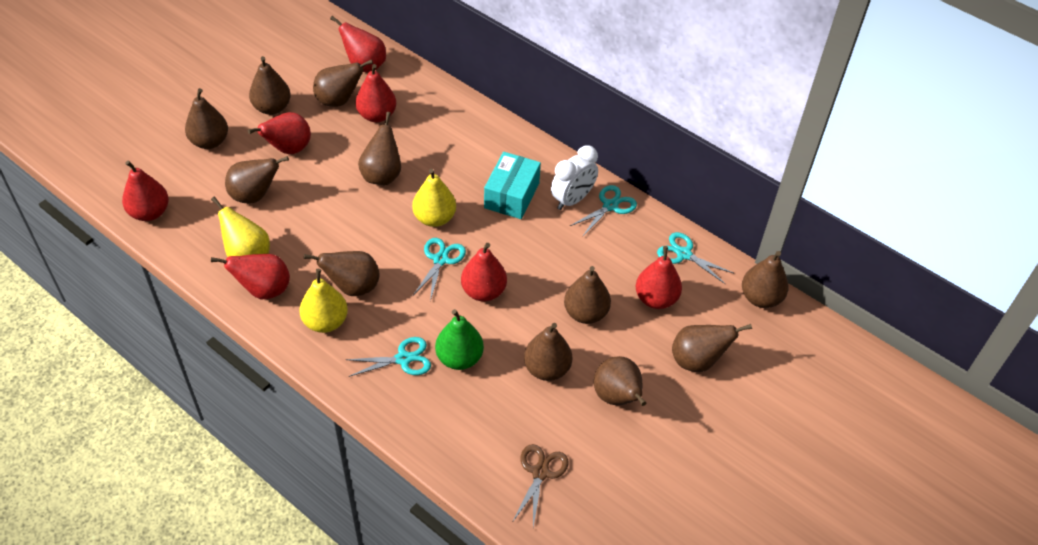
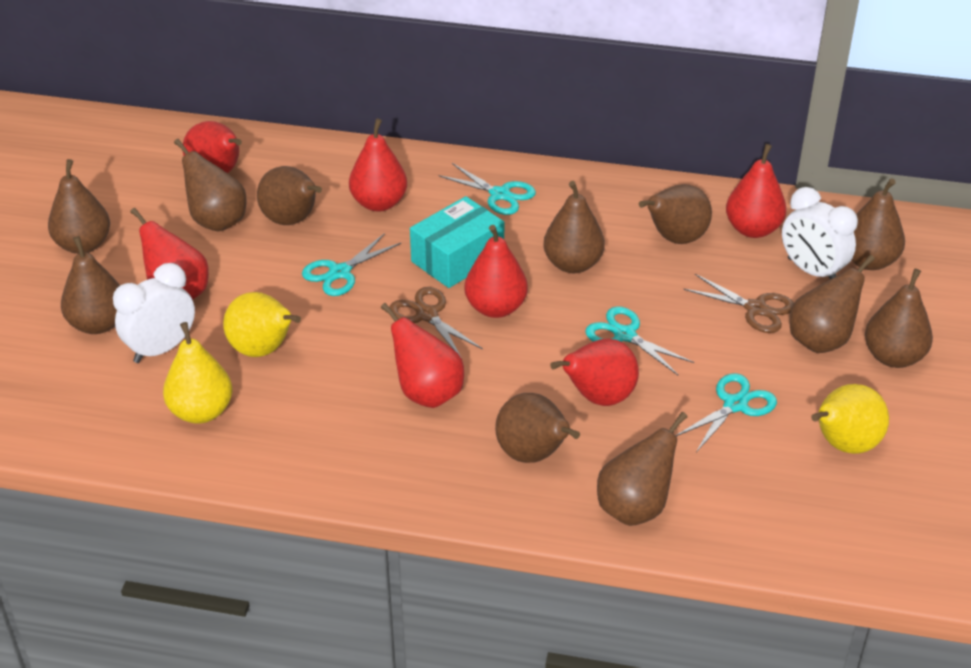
brown scissors: 1 -> 2
green pear: 1 -> 0
white clock: 1 -> 2

